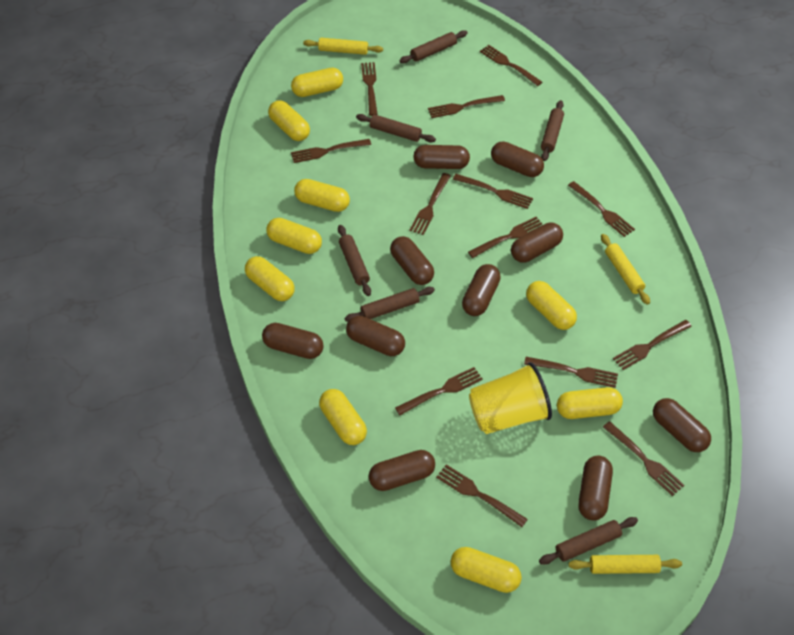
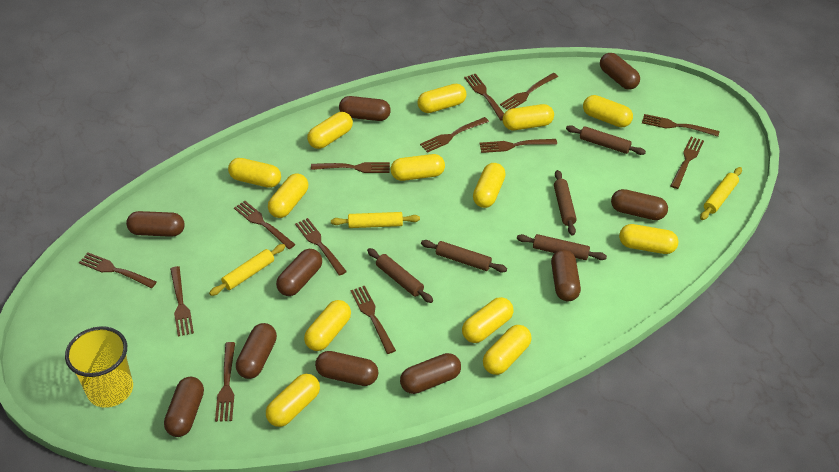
brown rolling pin: 6 -> 5
yellow capsule: 9 -> 13

